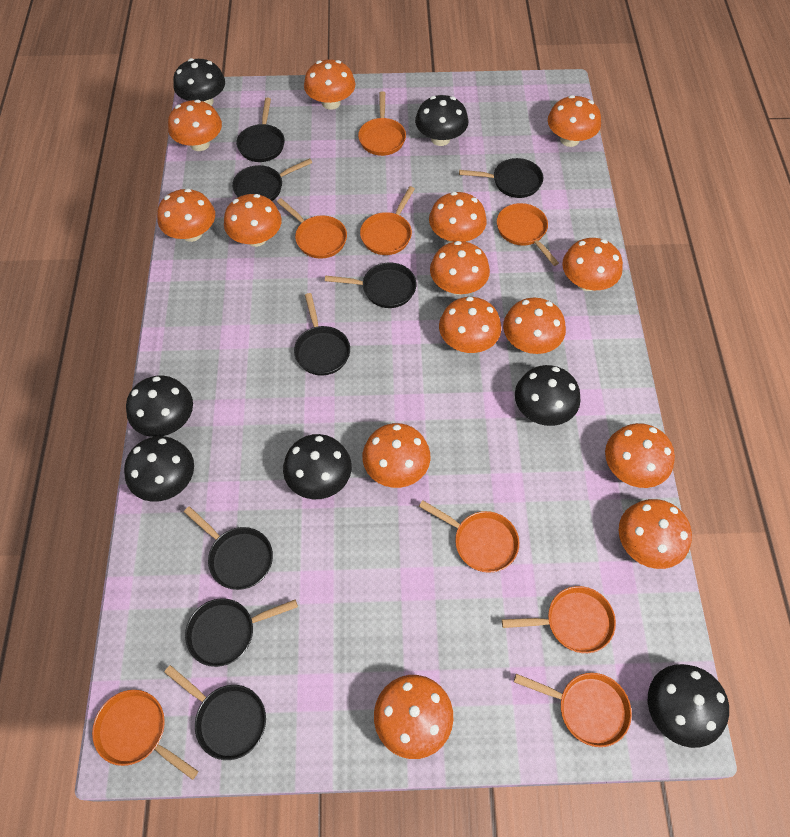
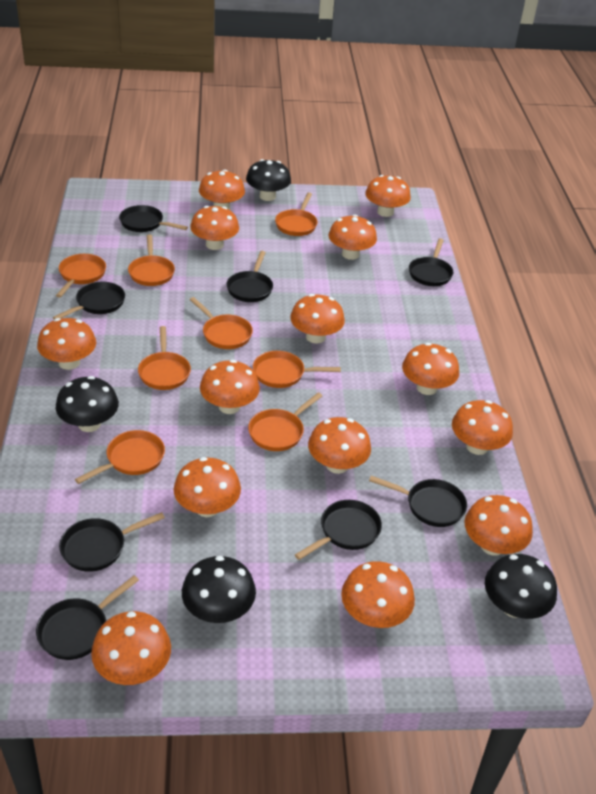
black mushroom: 7 -> 4

